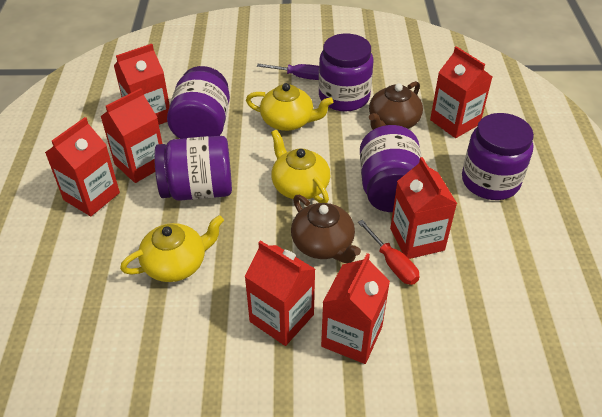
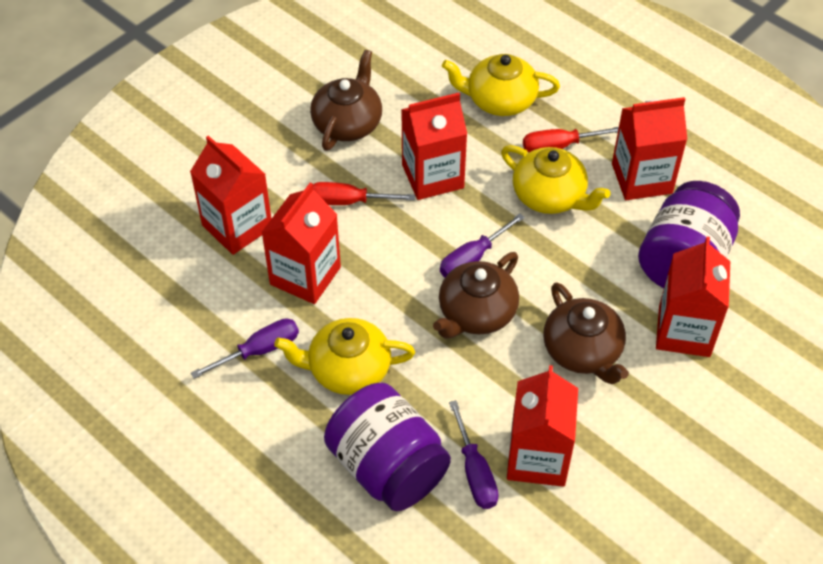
brown teapot: 2 -> 3
purple jar: 5 -> 2
purple screwdriver: 1 -> 3
red carton: 7 -> 6
red screwdriver: 1 -> 2

